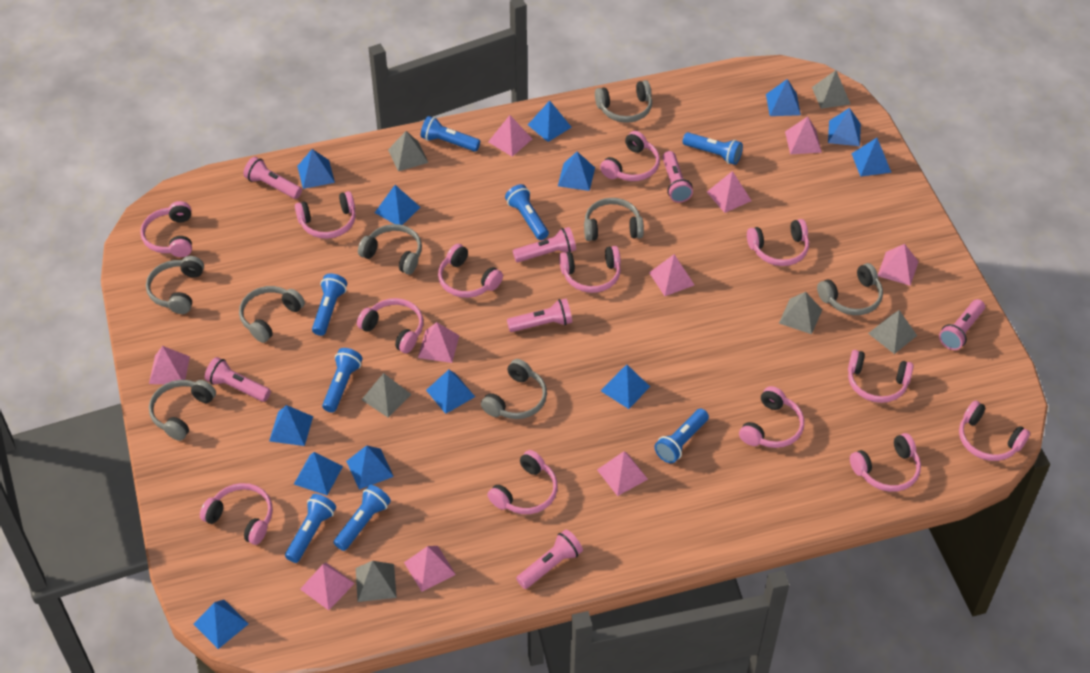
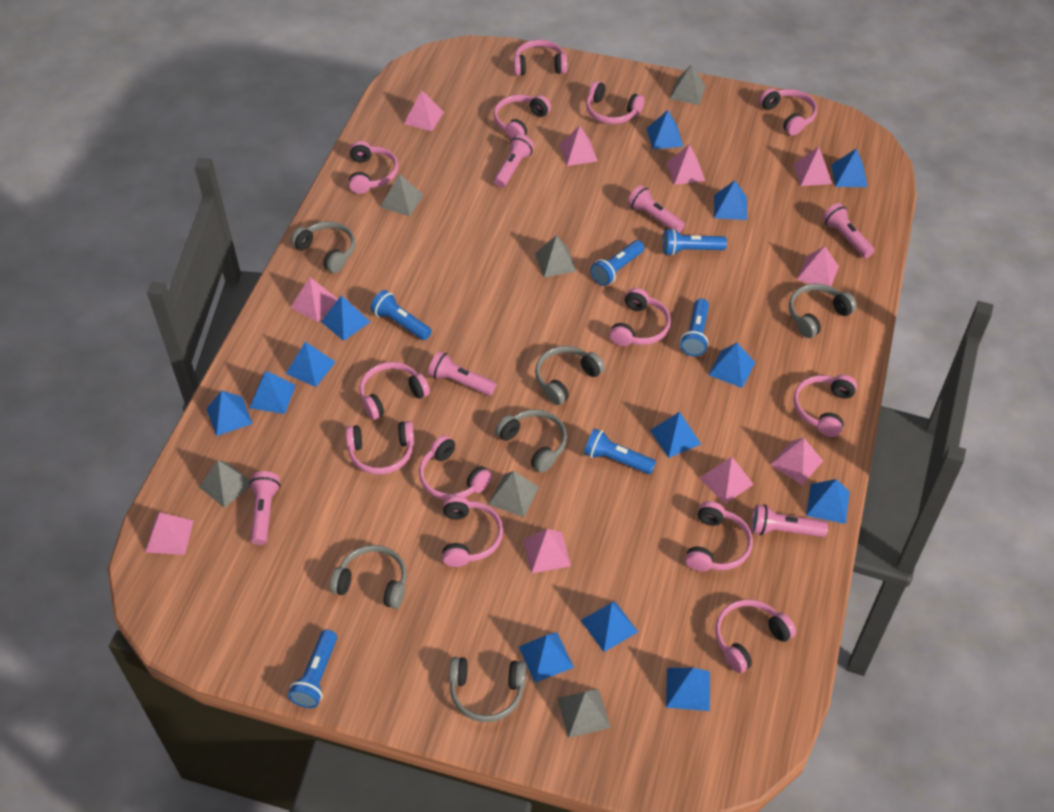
blue flashlight: 8 -> 6
grey headphones: 8 -> 6
pink flashlight: 7 -> 6

